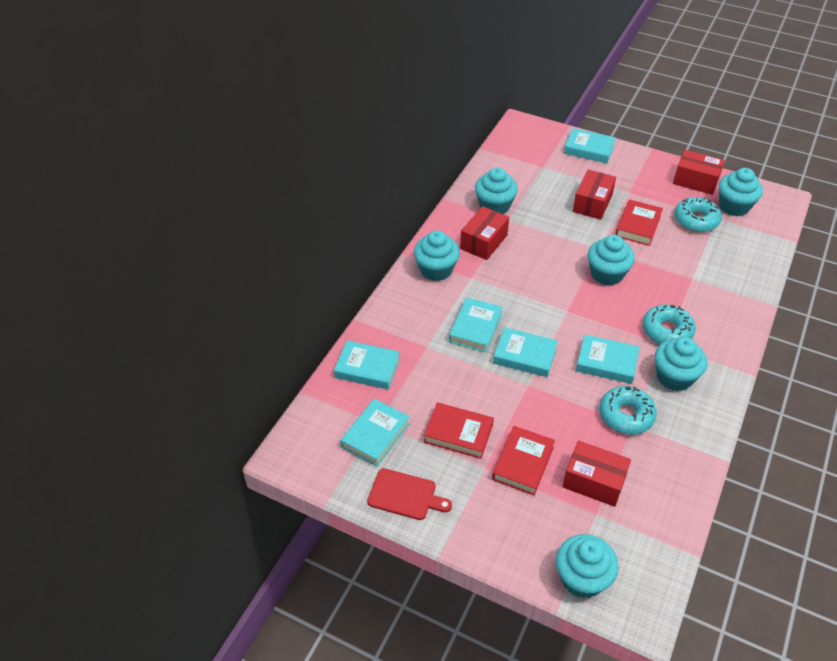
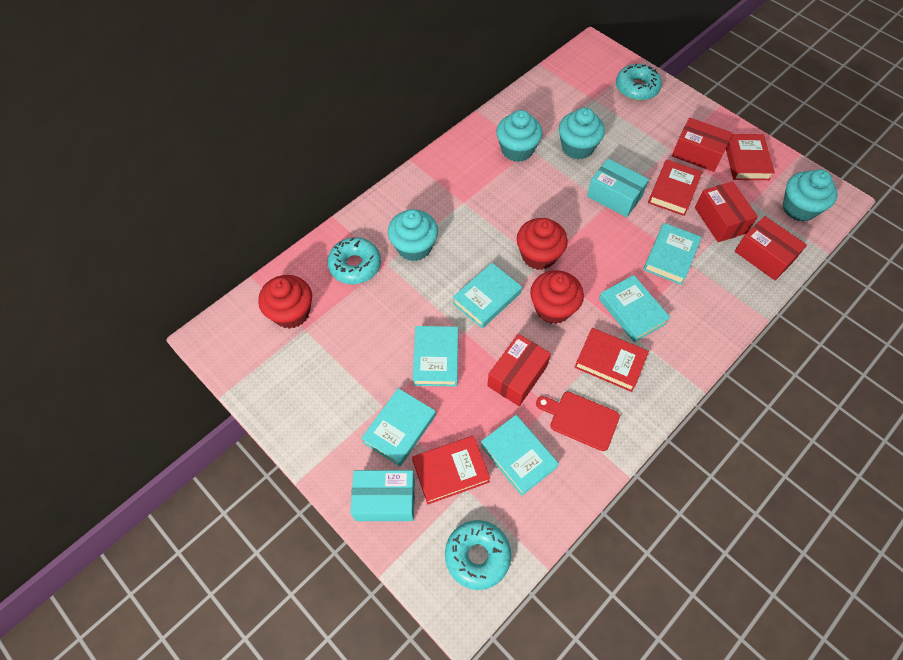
red book: 3 -> 4
red cupcake: 0 -> 3
turquoise box: 0 -> 2
turquoise cupcake: 6 -> 4

